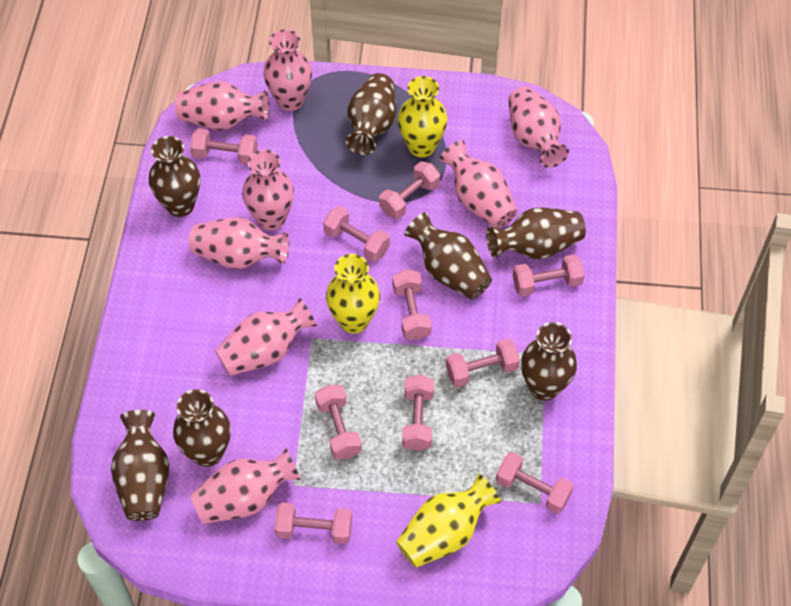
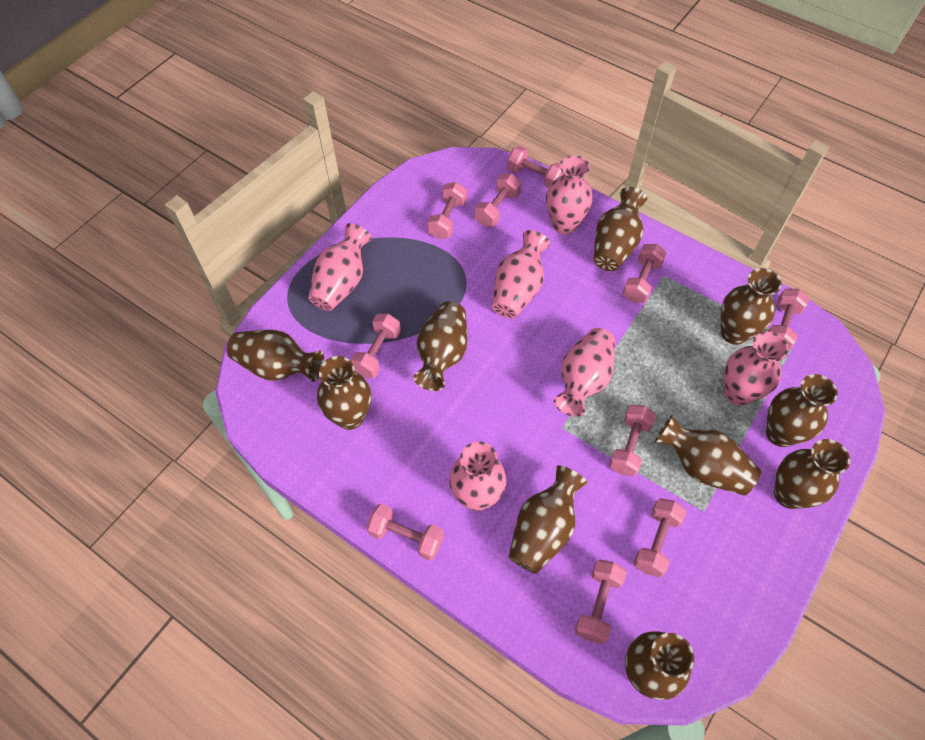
brown vase: 7 -> 10
pink vase: 8 -> 6
yellow vase: 3 -> 0

